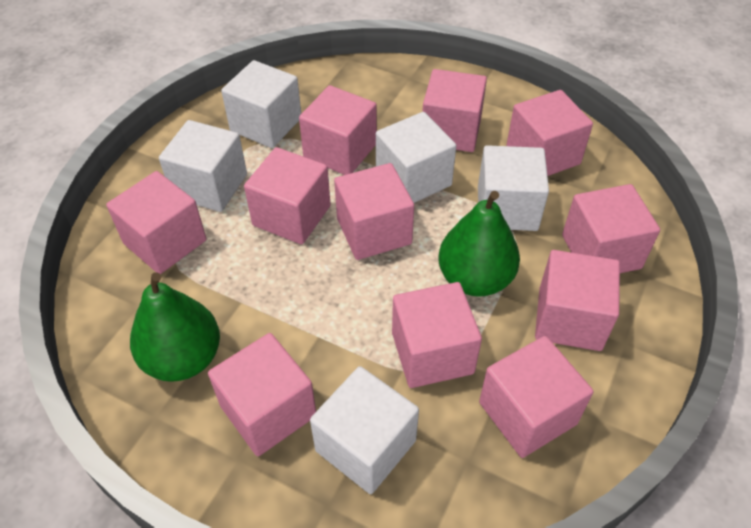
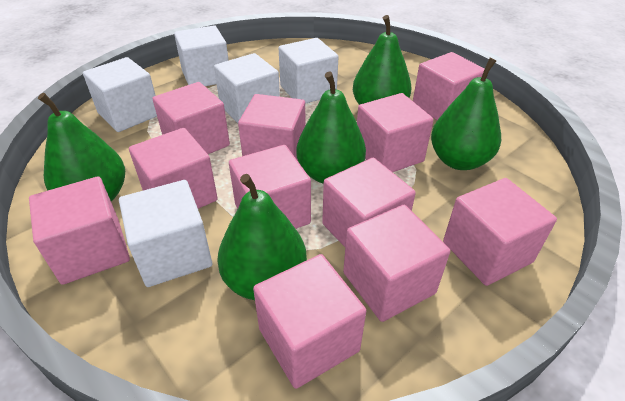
green pear: 2 -> 5

